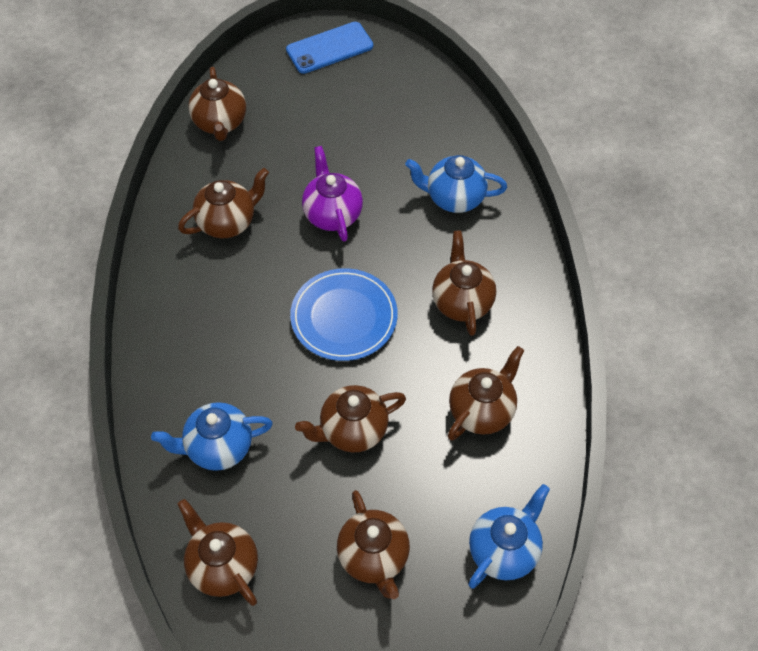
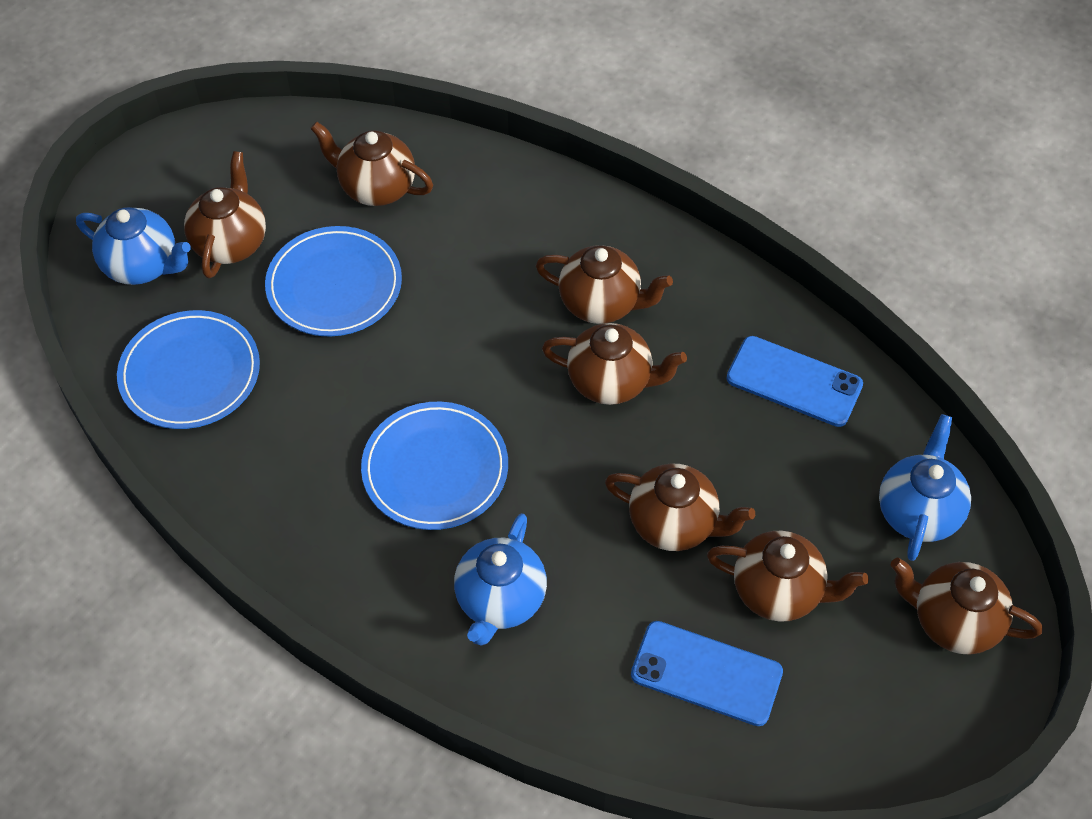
blue phone: 1 -> 2
blue plate: 1 -> 3
purple teapot: 1 -> 0

